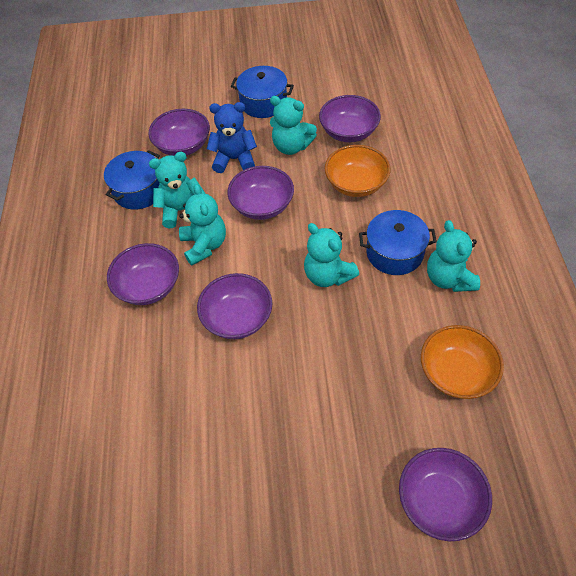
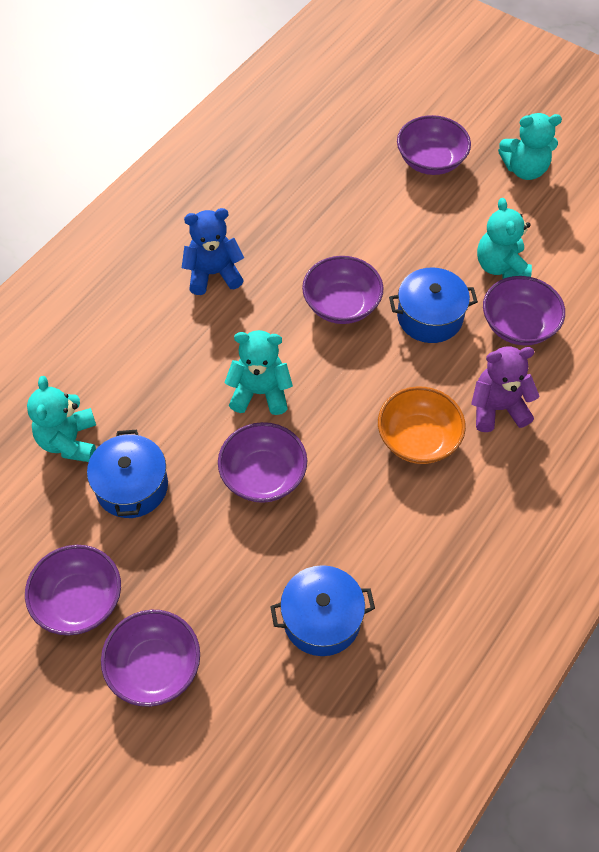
orange bowl: 2 -> 1
purple teddy bear: 0 -> 1
turquoise teddy bear: 5 -> 4

